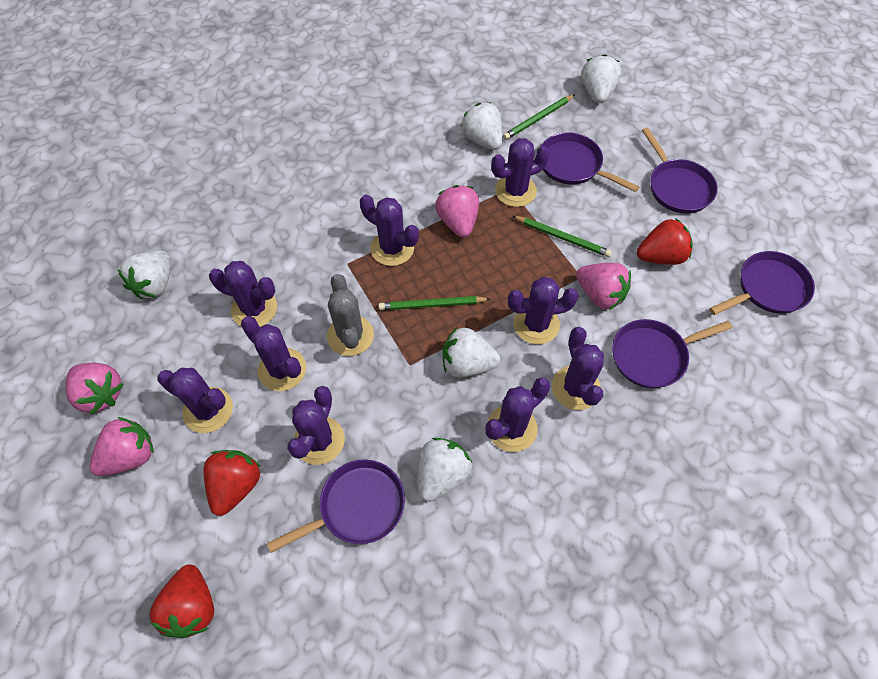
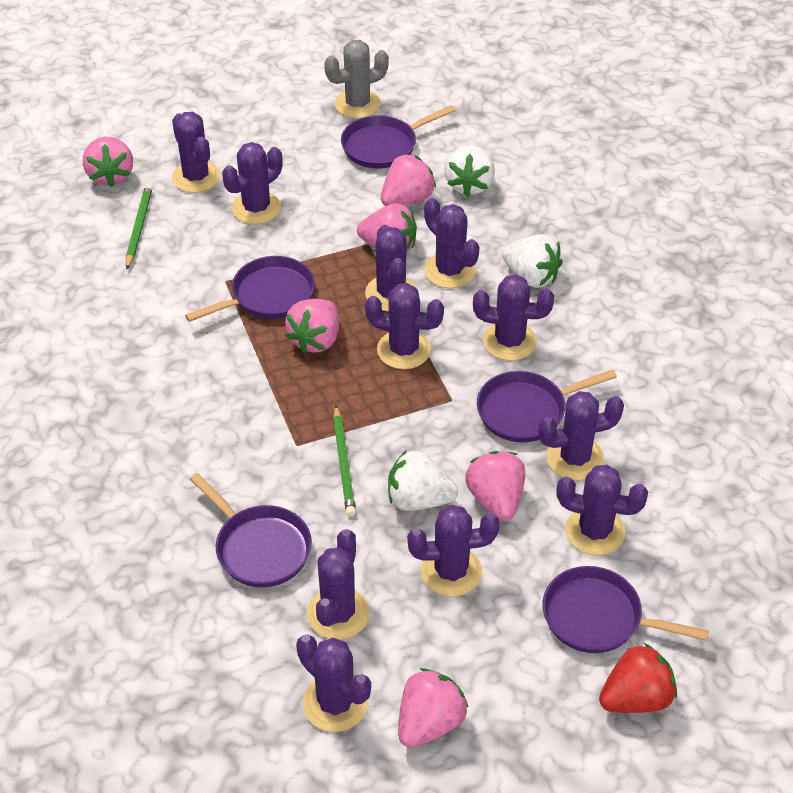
green pencil: 3 -> 2
pink strawberry: 4 -> 6
purple cactus: 9 -> 11
red strawberry: 3 -> 1
white strawberry: 5 -> 3

